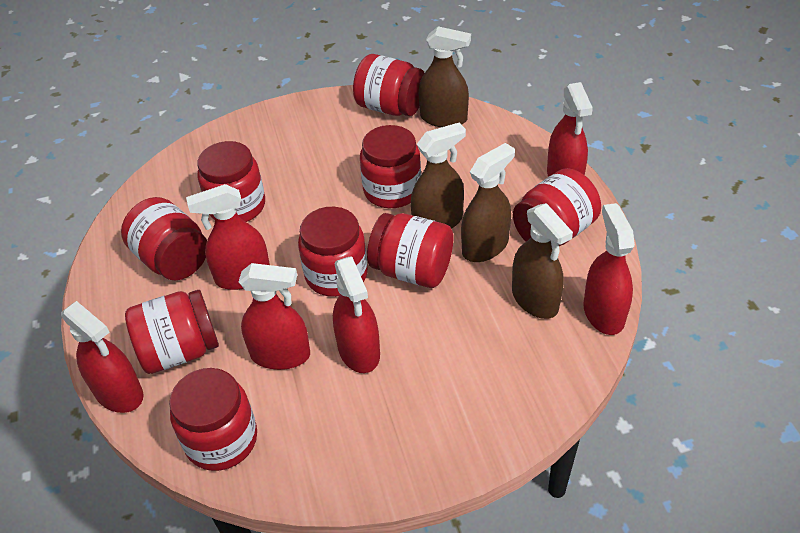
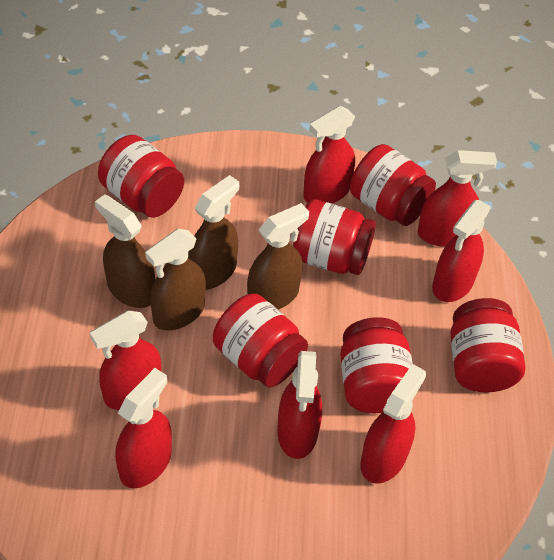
red jar: 9 -> 6
red spray bottle: 6 -> 7

